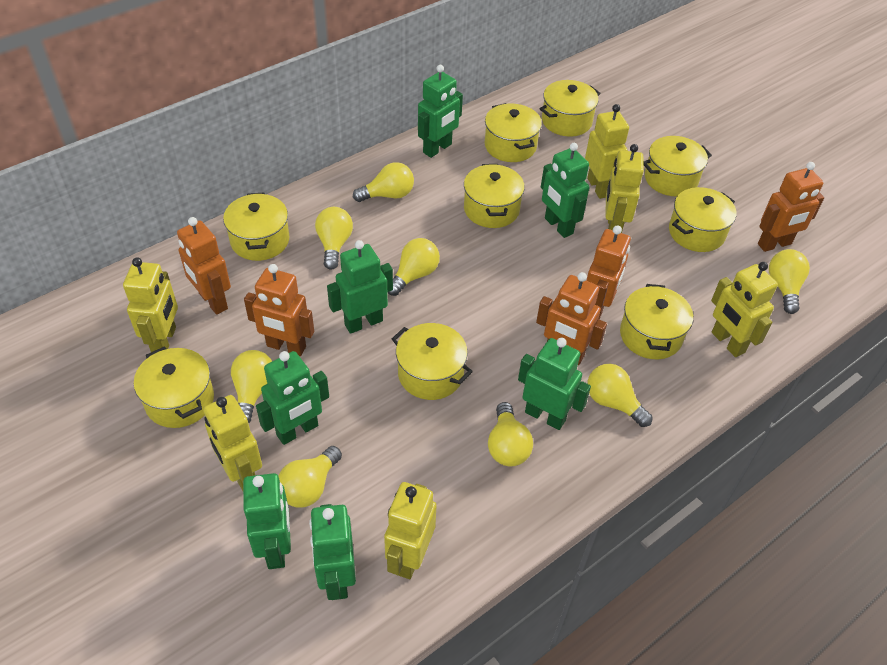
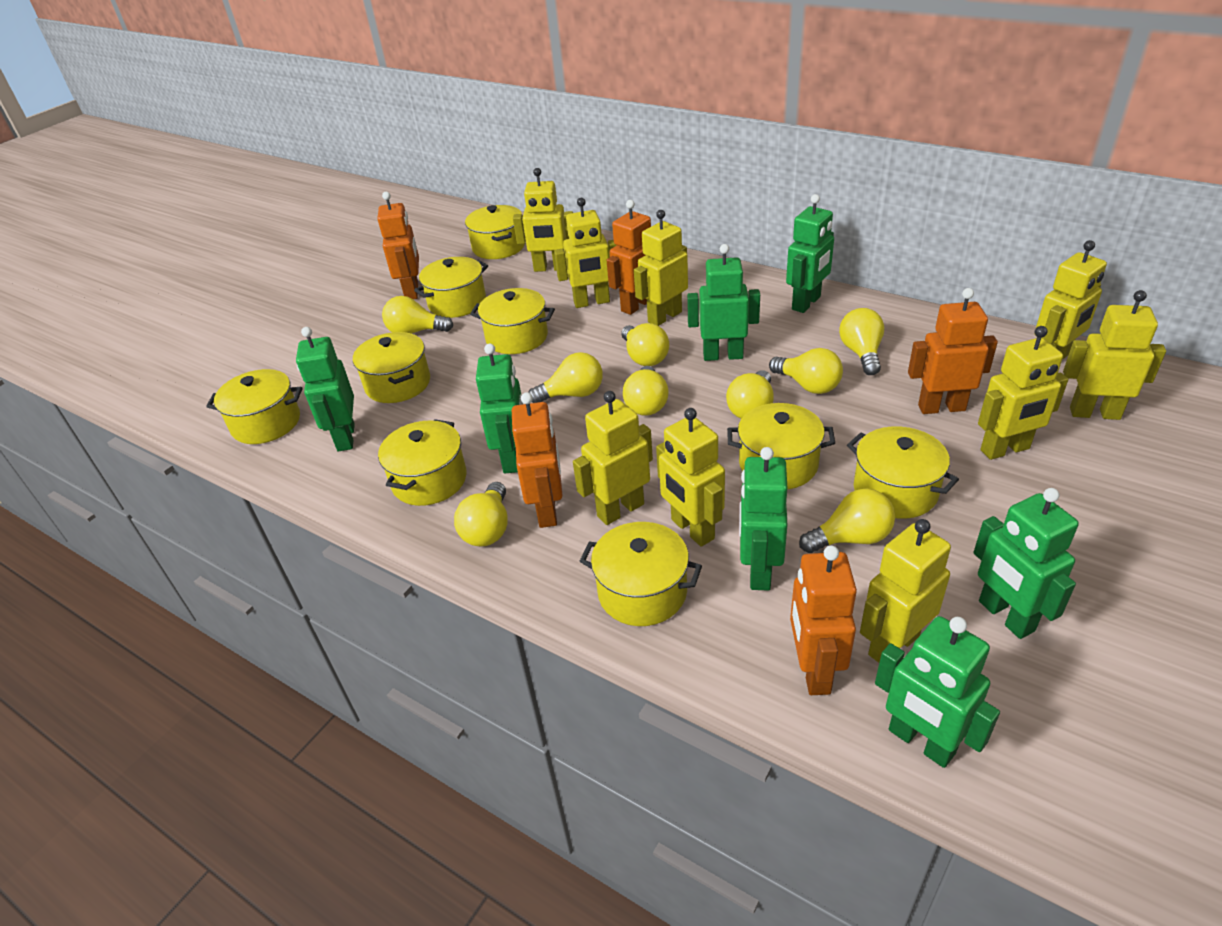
yellow light bulb: 8 -> 9
yellow robot: 6 -> 9

